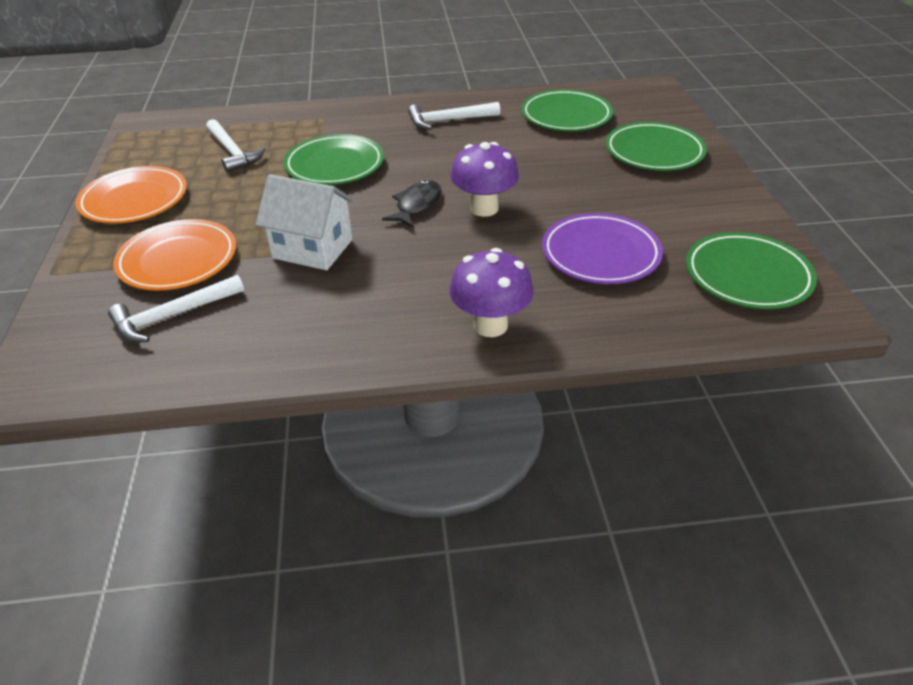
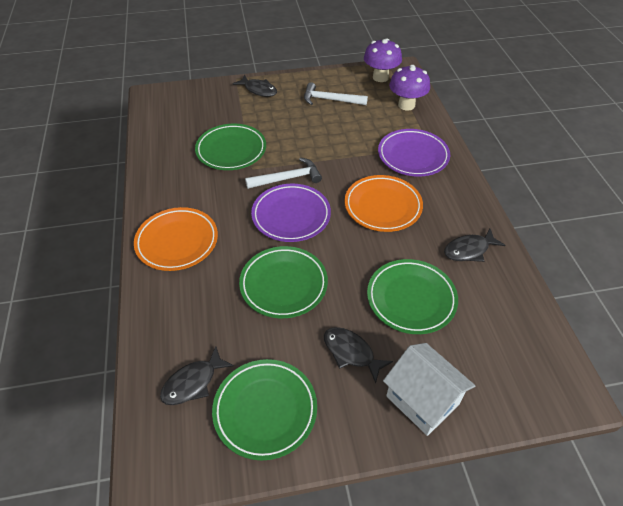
black fish: 1 -> 4
purple plate: 1 -> 2
white hammer: 3 -> 2

